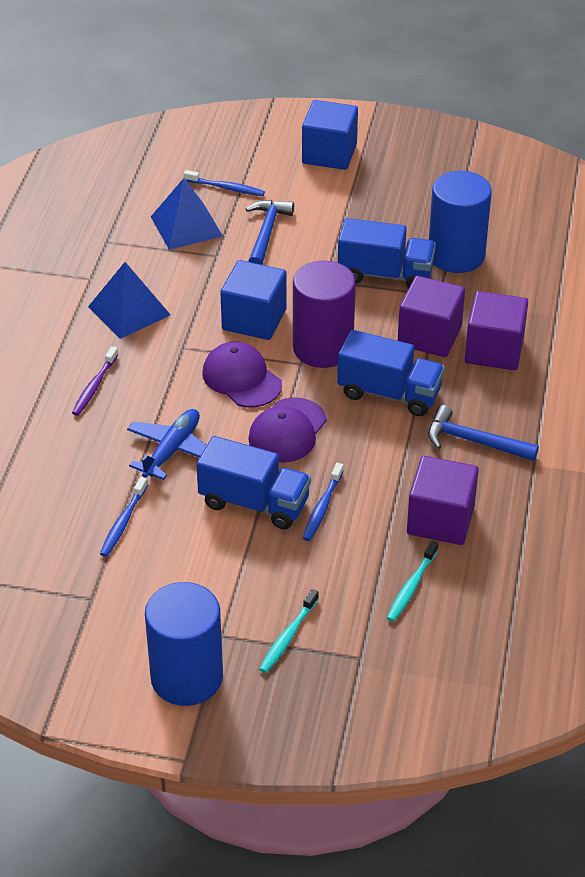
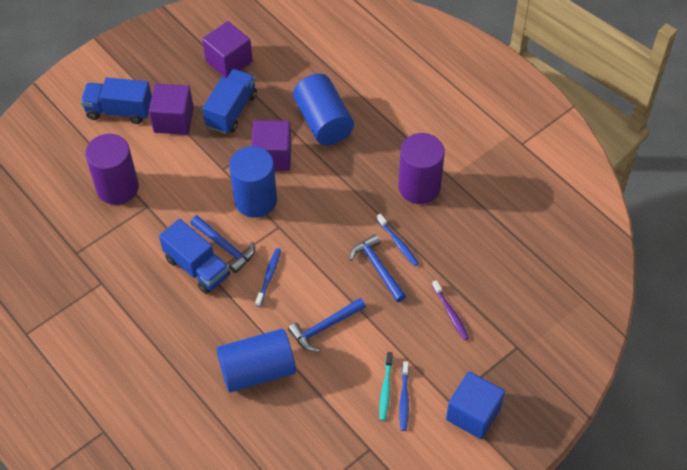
blue cube: 2 -> 1
blue cylinder: 2 -> 3
blue hammer: 2 -> 3
blue plane: 1 -> 0
blue pyramid: 2 -> 0
purple cap: 2 -> 0
purple cylinder: 1 -> 2
turquoise toothbrush: 2 -> 1

